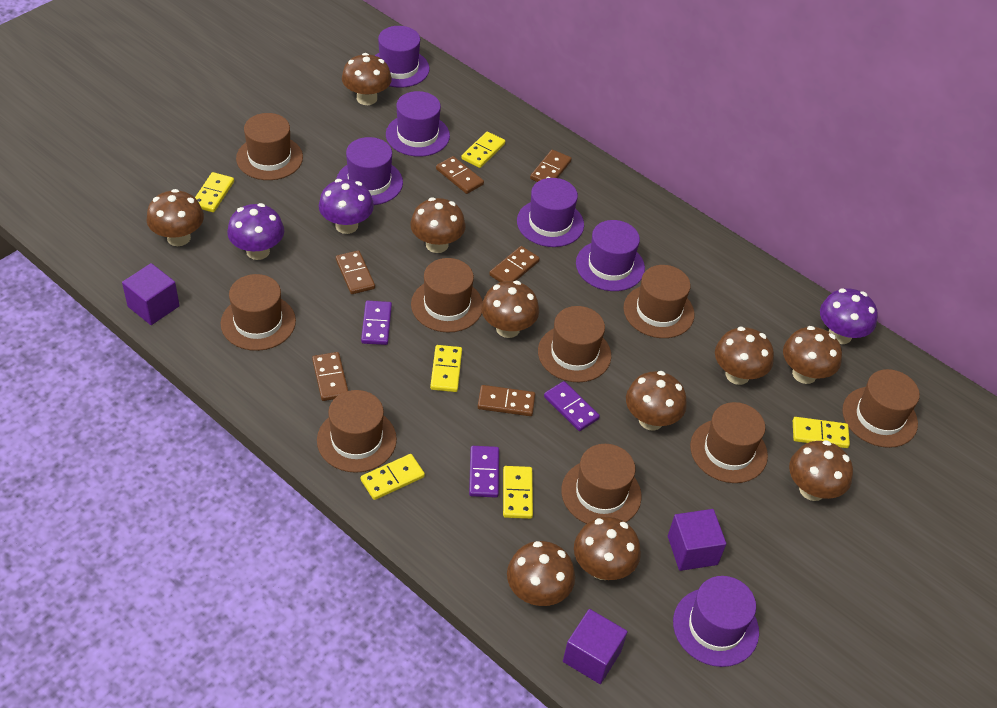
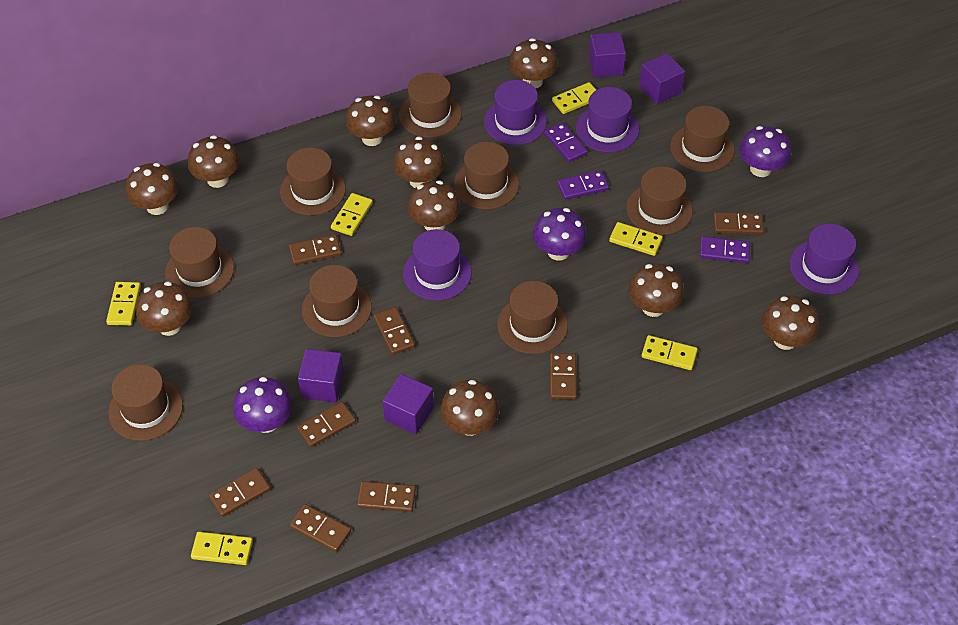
brown domino: 6 -> 8
purple cube: 3 -> 4
purple hat: 6 -> 4

